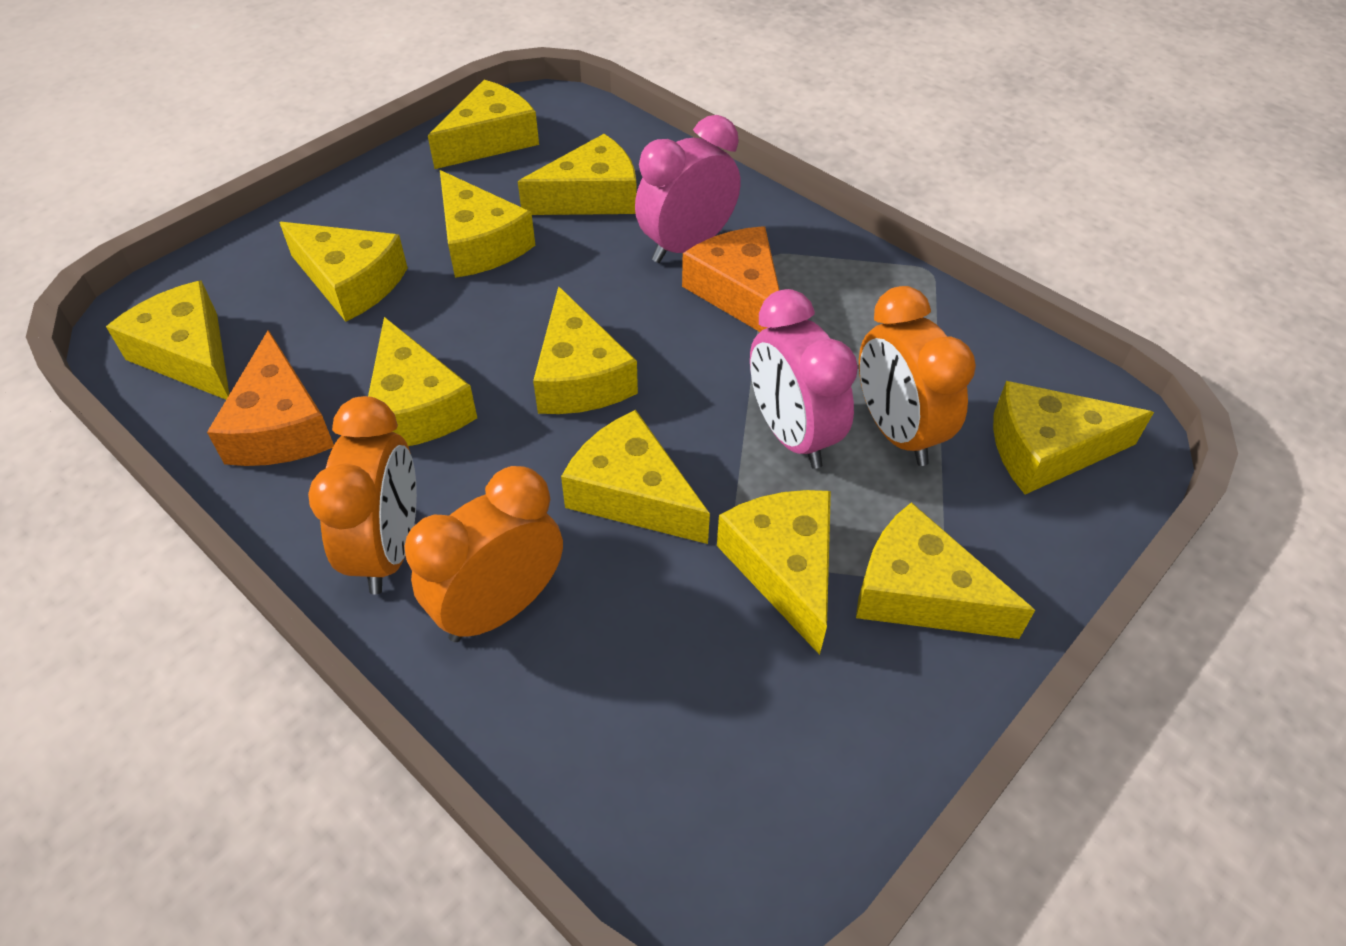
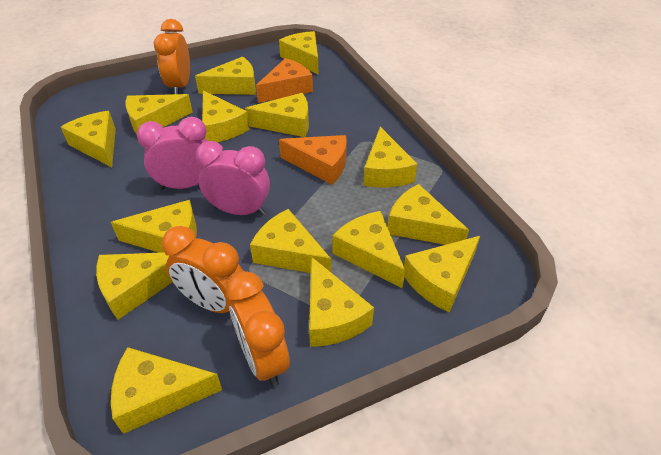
yellow cheese: 11 -> 15

